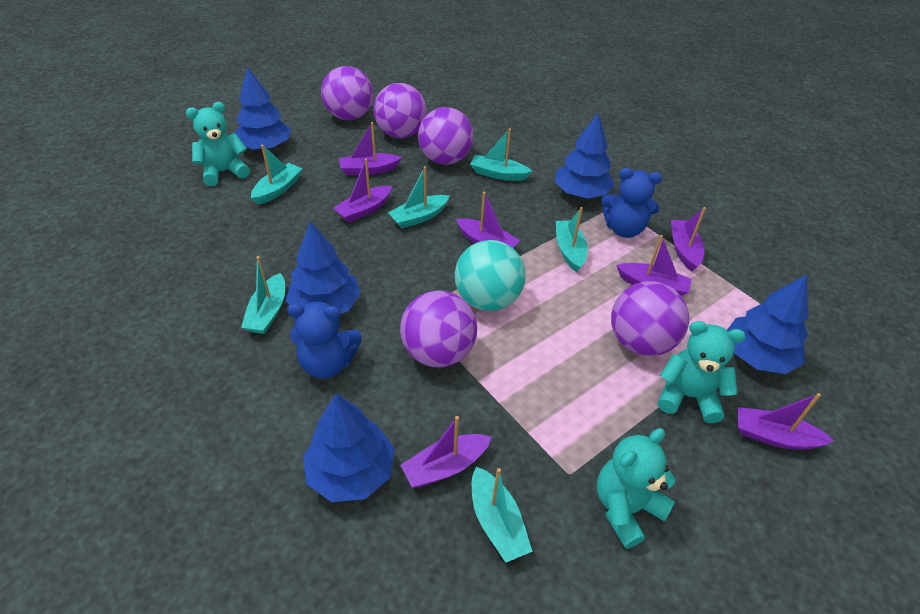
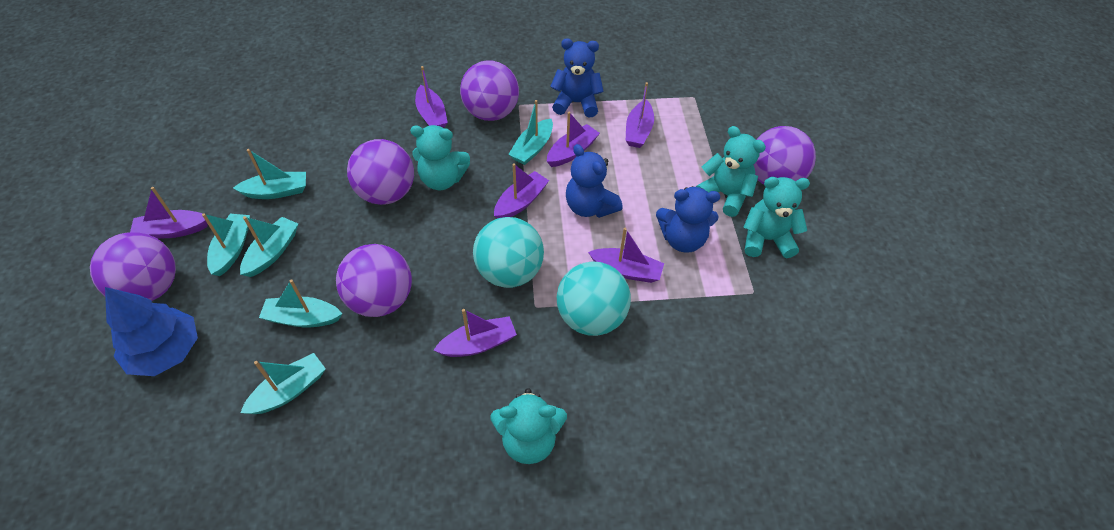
blue teddy bear: 2 -> 3
blue tree: 5 -> 1
turquoise ball: 1 -> 2
turquoise teddy bear: 3 -> 4

